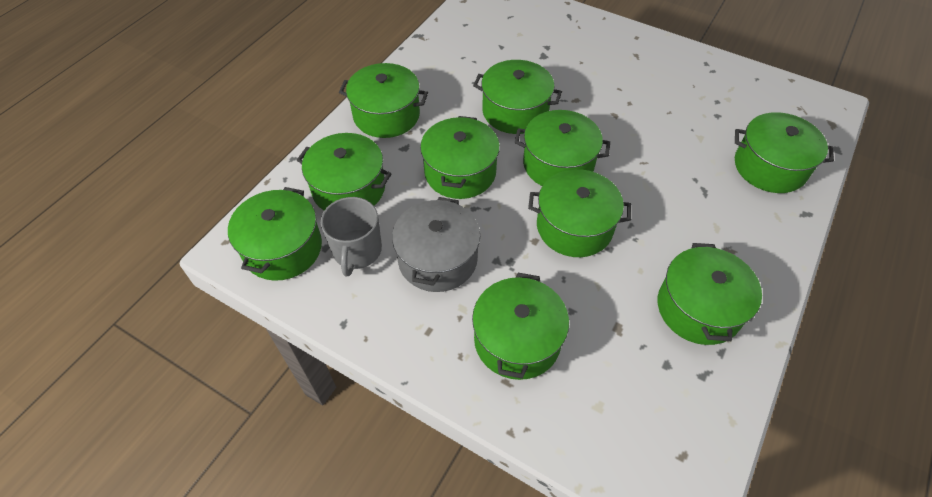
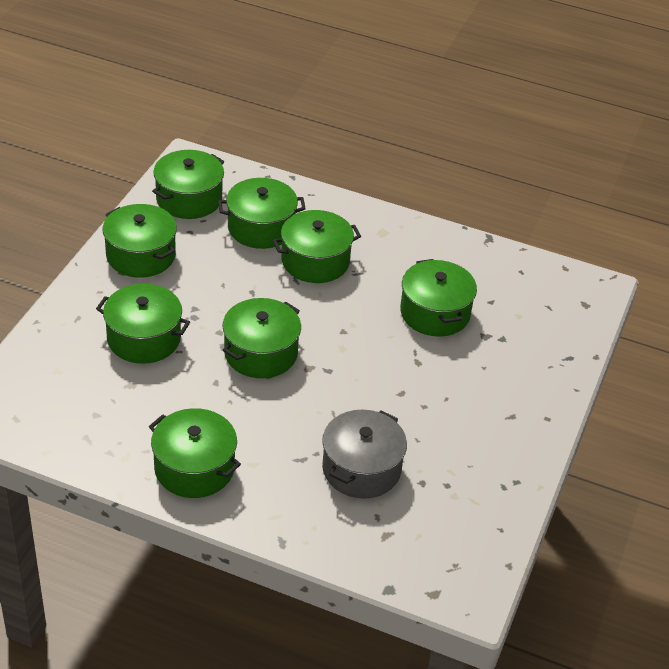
green pot: 10 -> 8
grey mug: 1 -> 0

